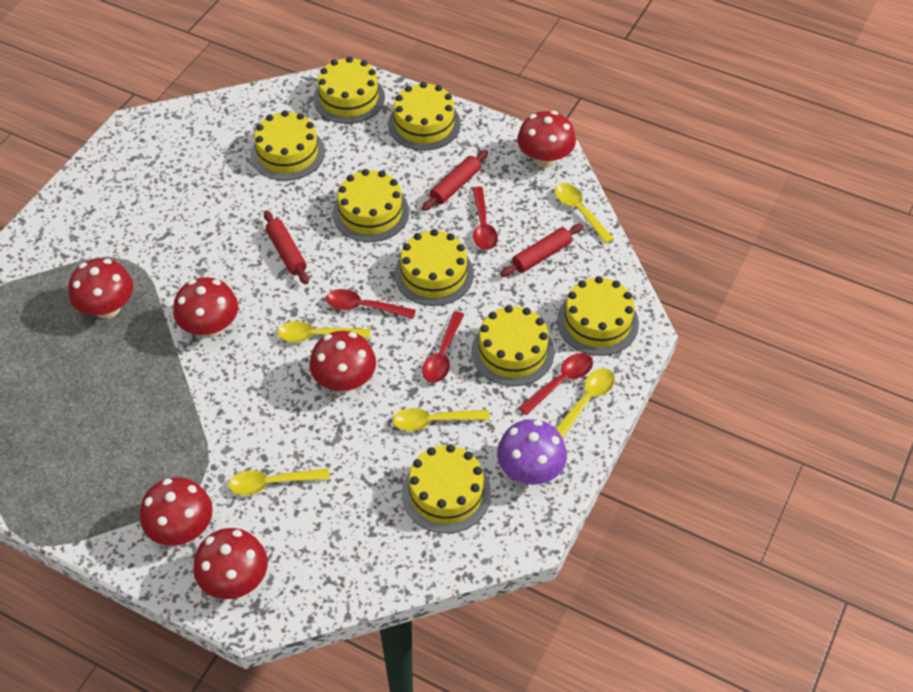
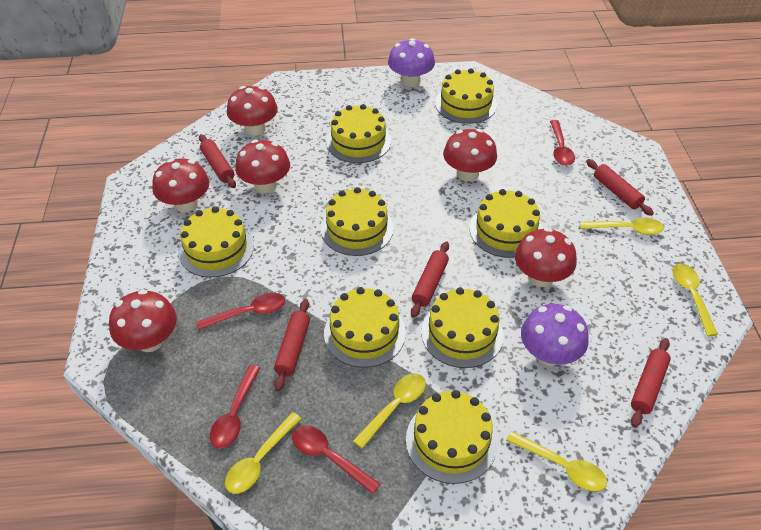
purple mushroom: 1 -> 2
red rolling pin: 3 -> 5

